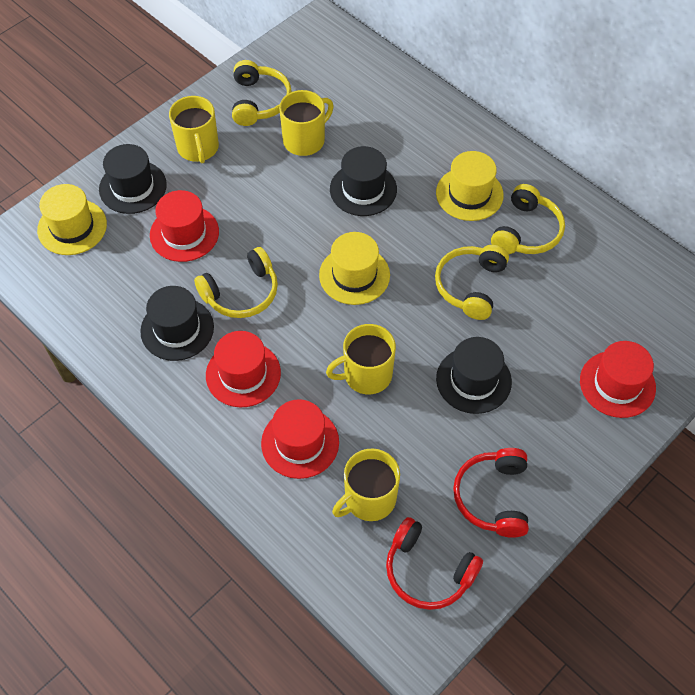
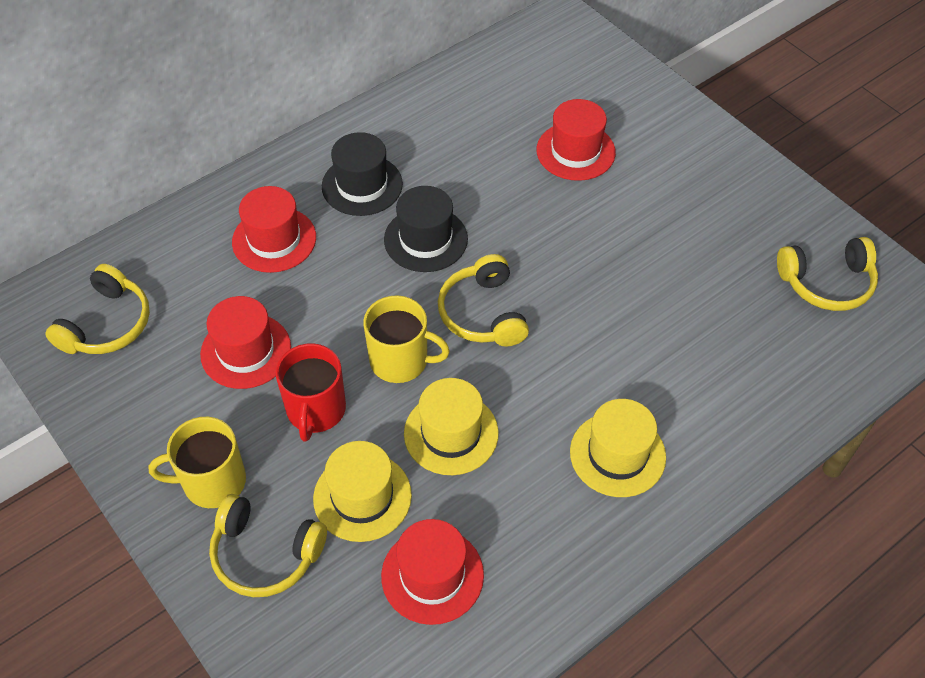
black hat: 4 -> 2
red headphones: 2 -> 0
red mug: 0 -> 1
yellow mug: 4 -> 2

